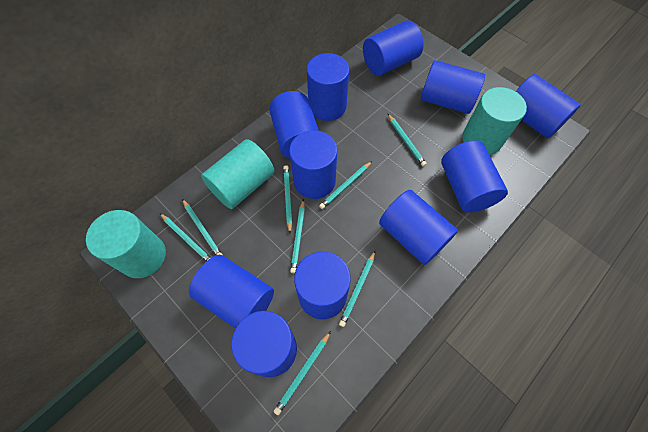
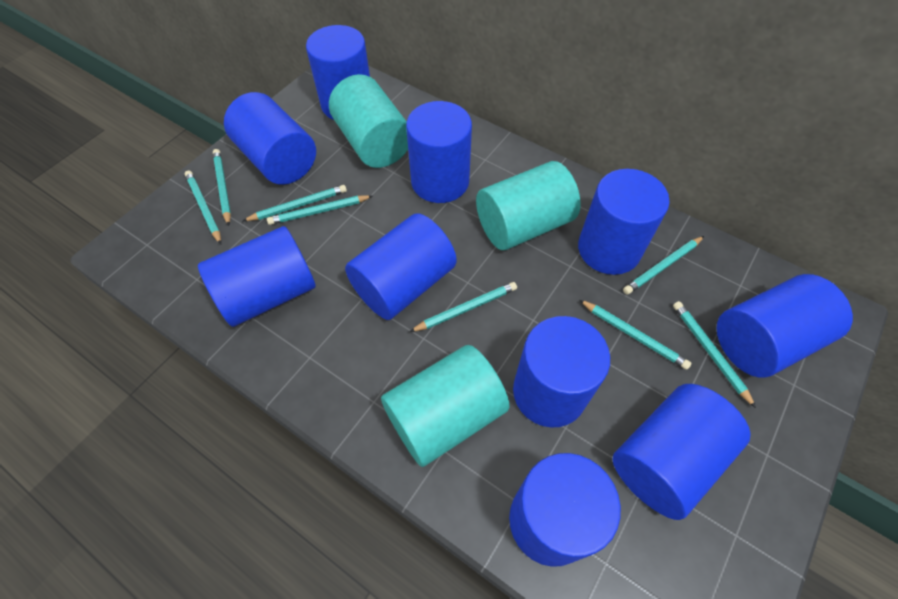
blue cylinder: 11 -> 10

